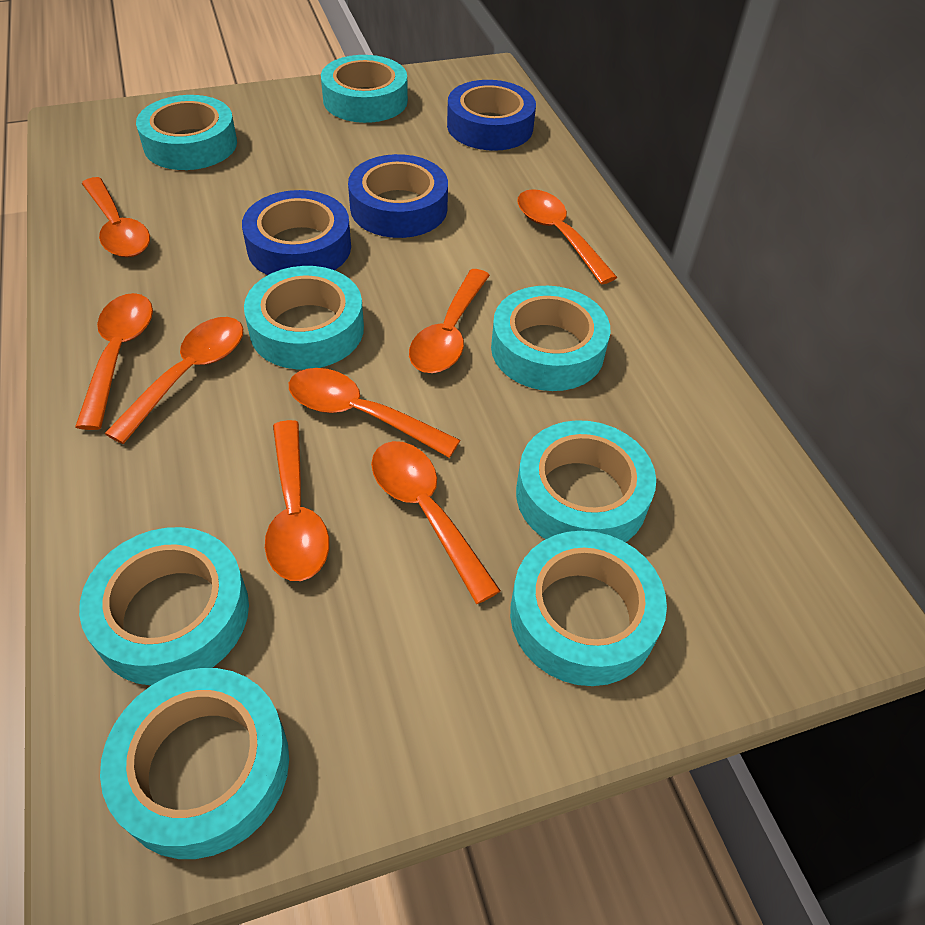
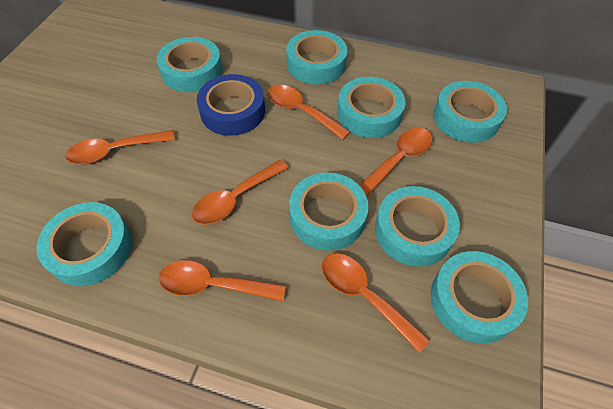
blue tape: 3 -> 1
orange spoon: 8 -> 6

